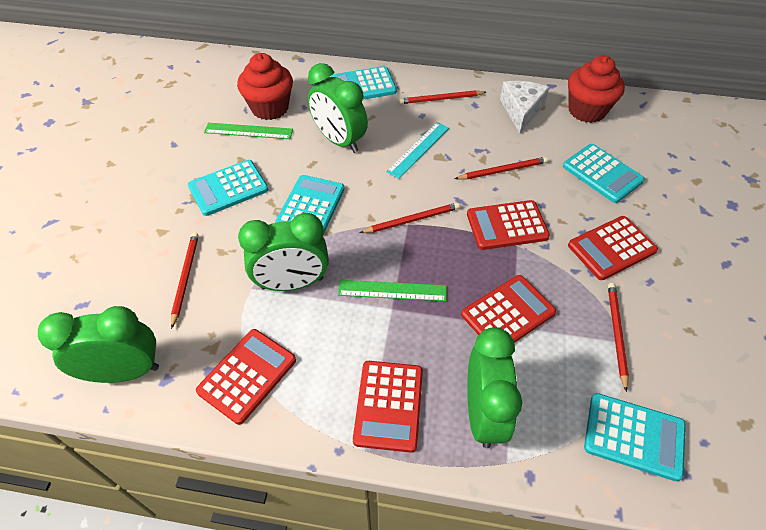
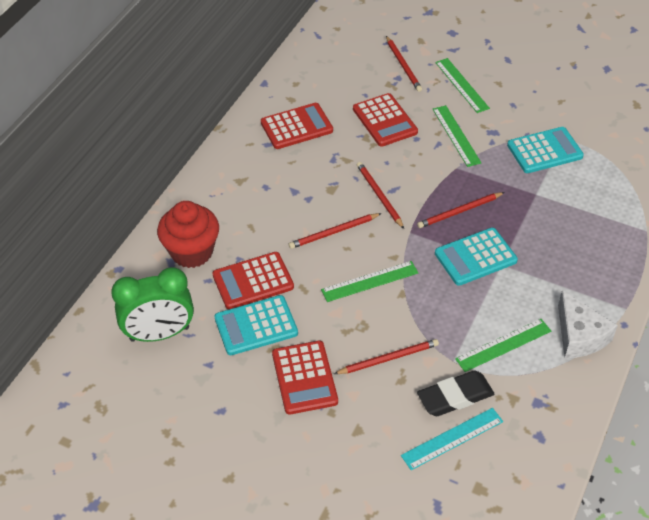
black eraser: 0 -> 1
green clock: 4 -> 1
green ruler: 2 -> 4
red calculator: 5 -> 4
red cupcake: 2 -> 1
turquoise calculator: 5 -> 3

